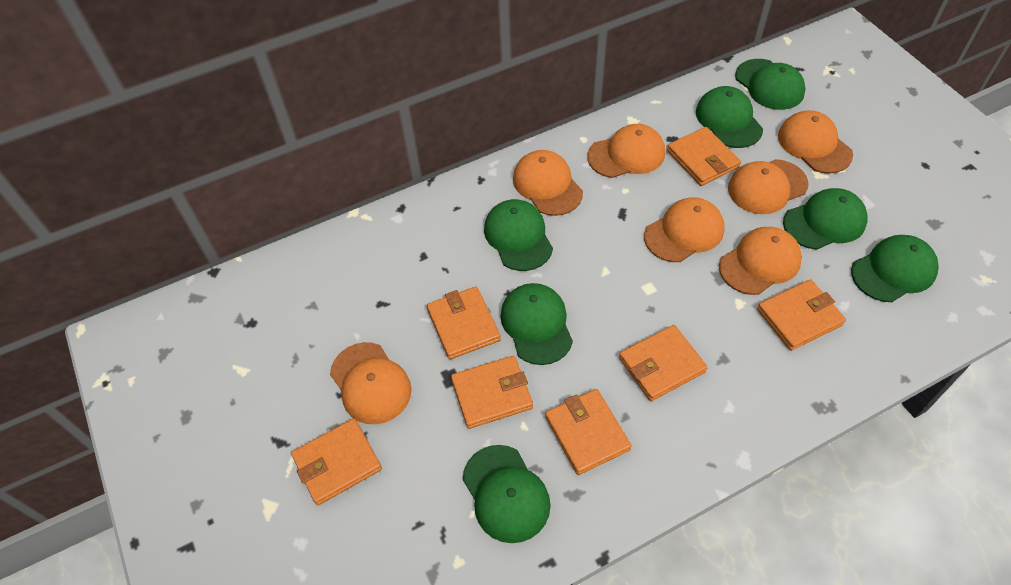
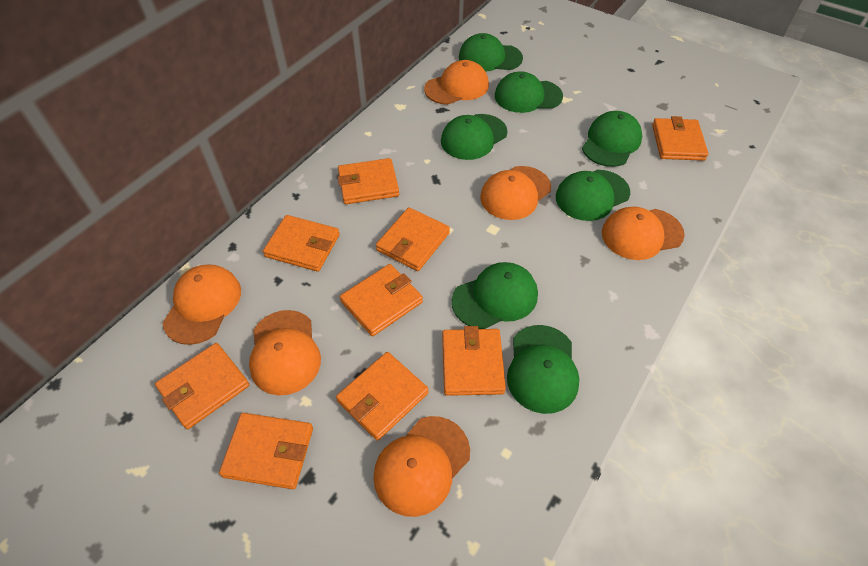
orange cap: 7 -> 6
orange wallet: 7 -> 9

